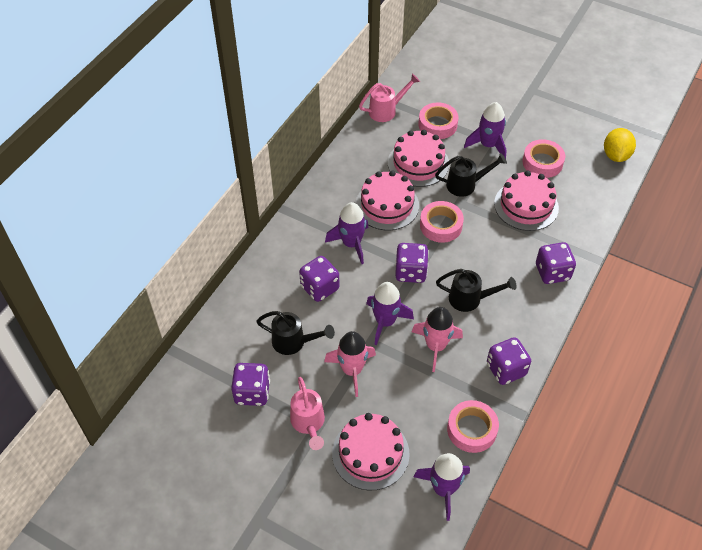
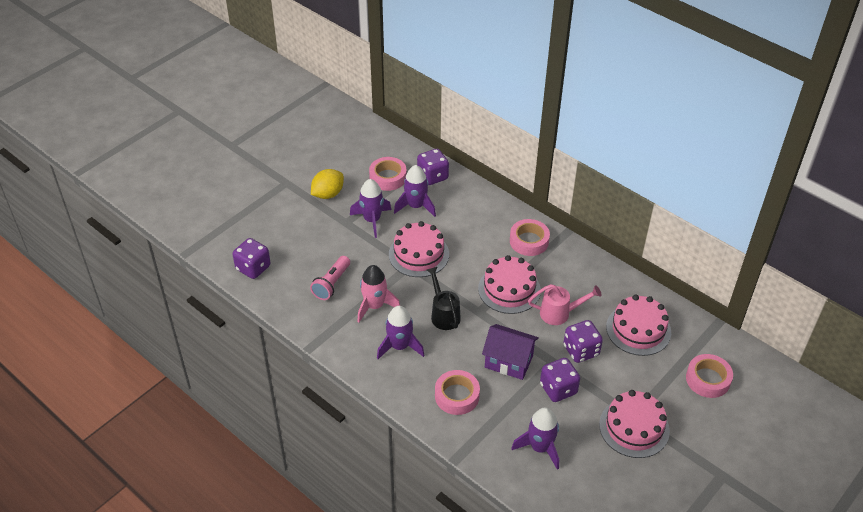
black watering can: 3 -> 1
pink flashlight: 0 -> 1
pink rocket: 2 -> 1
pink watering can: 2 -> 1
purple dice: 5 -> 4
purple house: 0 -> 1

